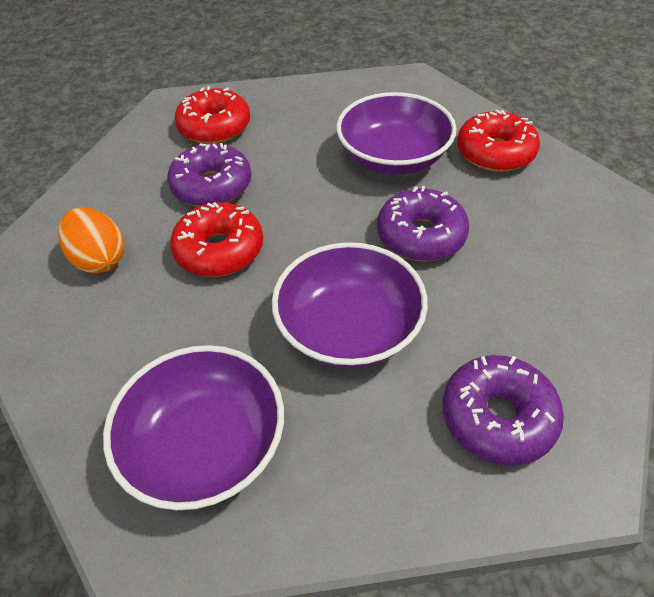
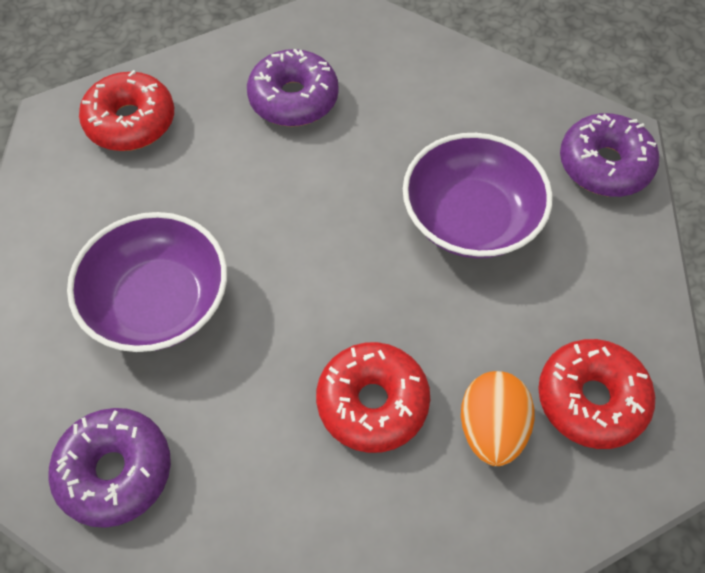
purple bowl: 3 -> 2

